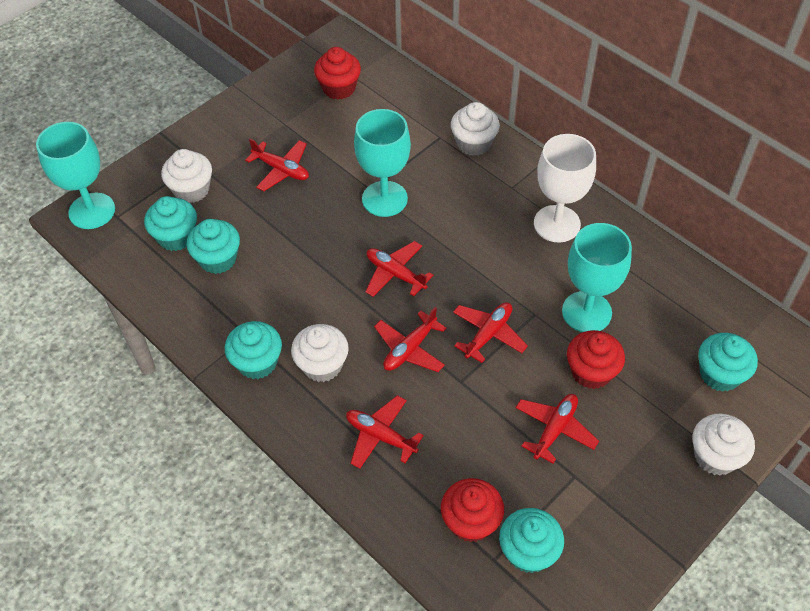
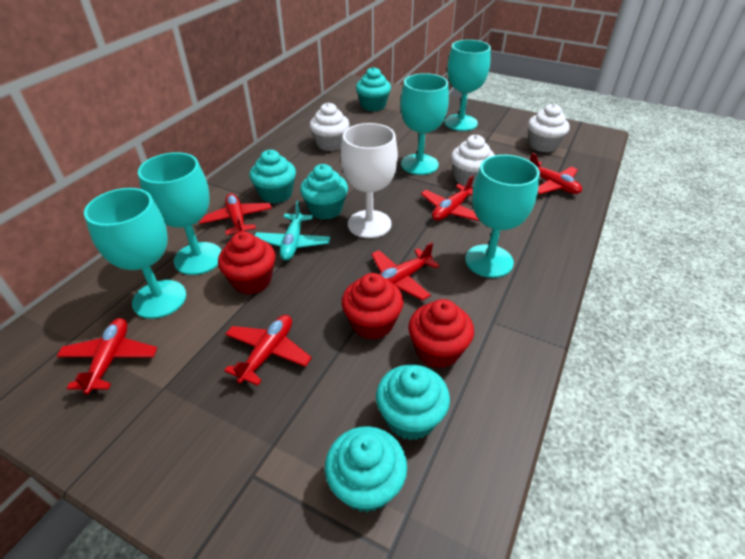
turquoise goblet: 3 -> 5
turquoise plane: 0 -> 1
white cupcake: 4 -> 3

